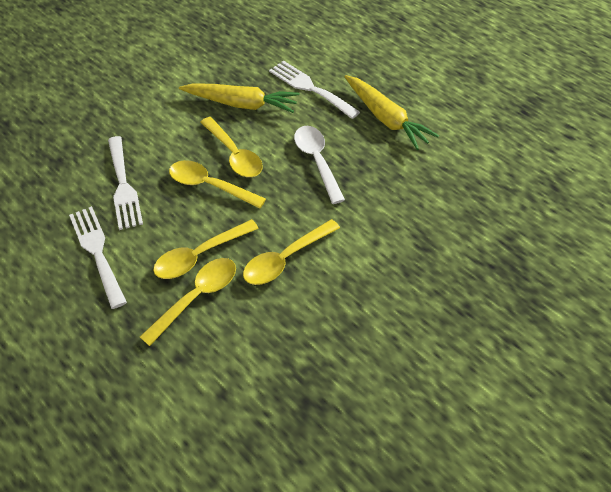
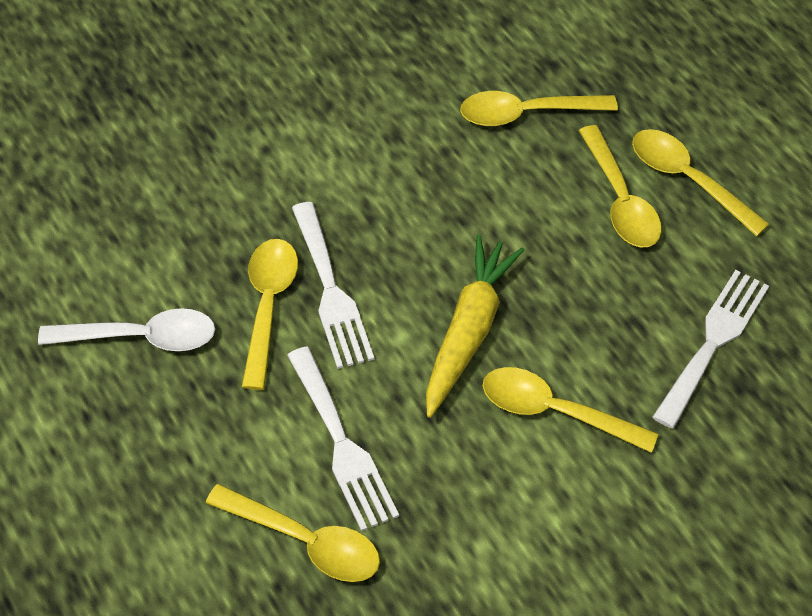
yellow carrot: 2 -> 1
yellow spoon: 5 -> 6

